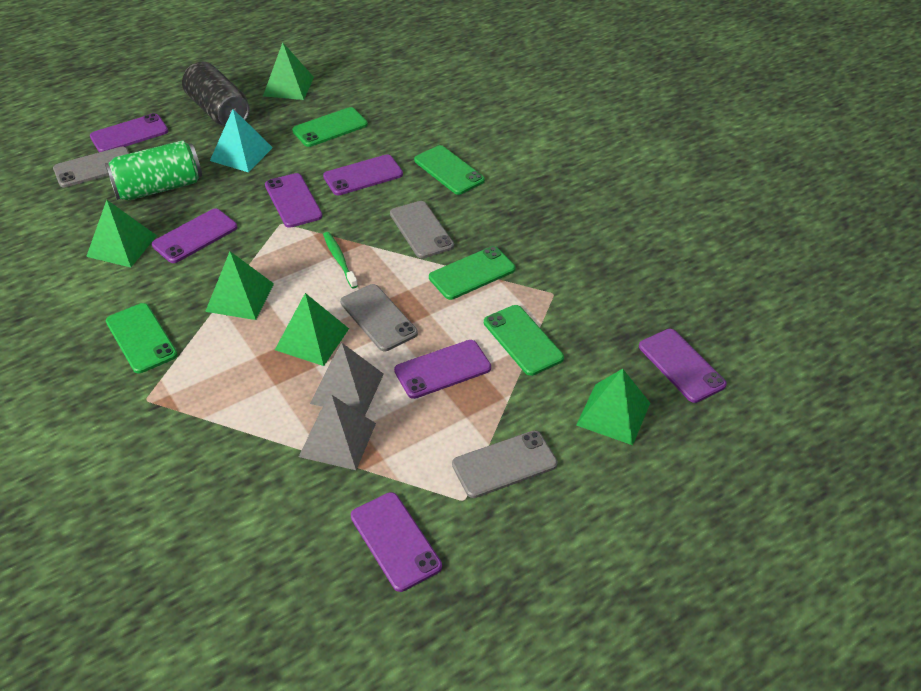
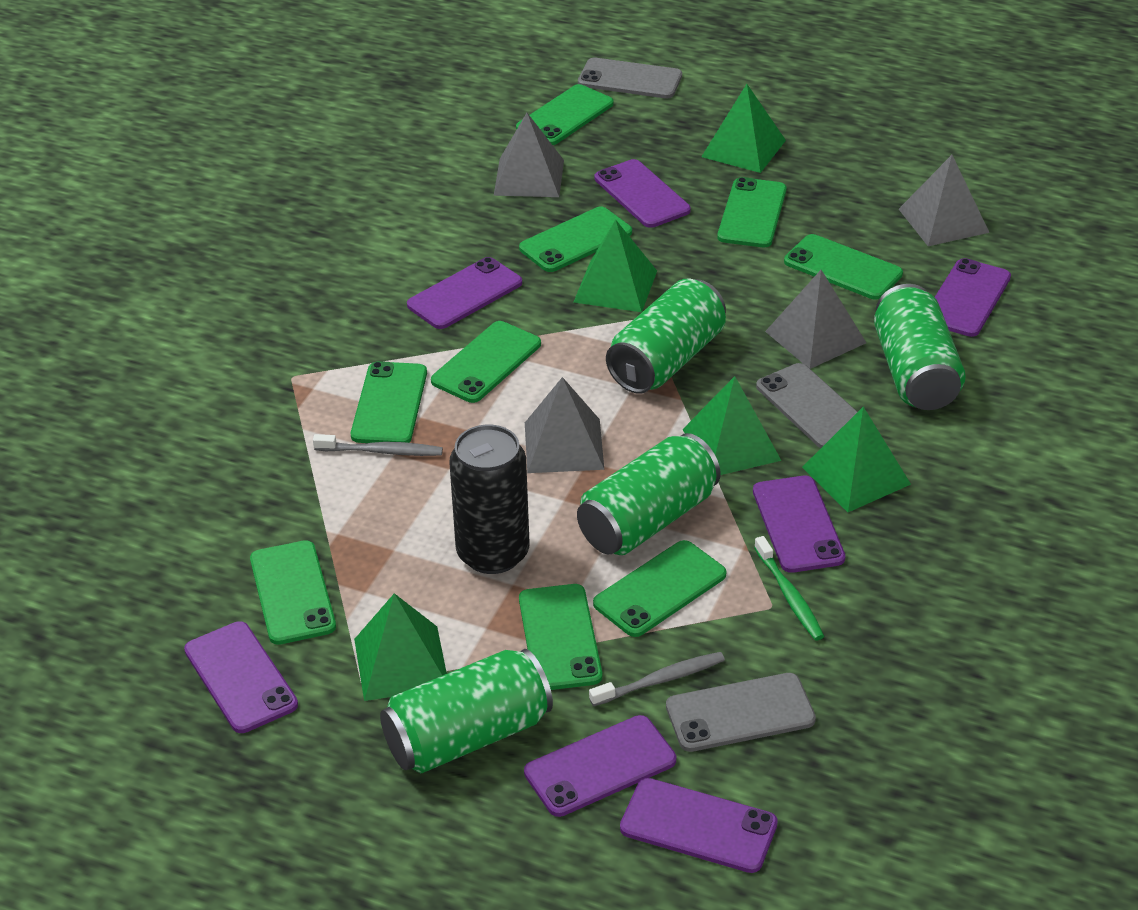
green can: 1 -> 4
green phone: 5 -> 9
grey phone: 4 -> 3
grey pyramid: 2 -> 4
grey toothbrush: 0 -> 2
turquoise pyramid: 1 -> 0

